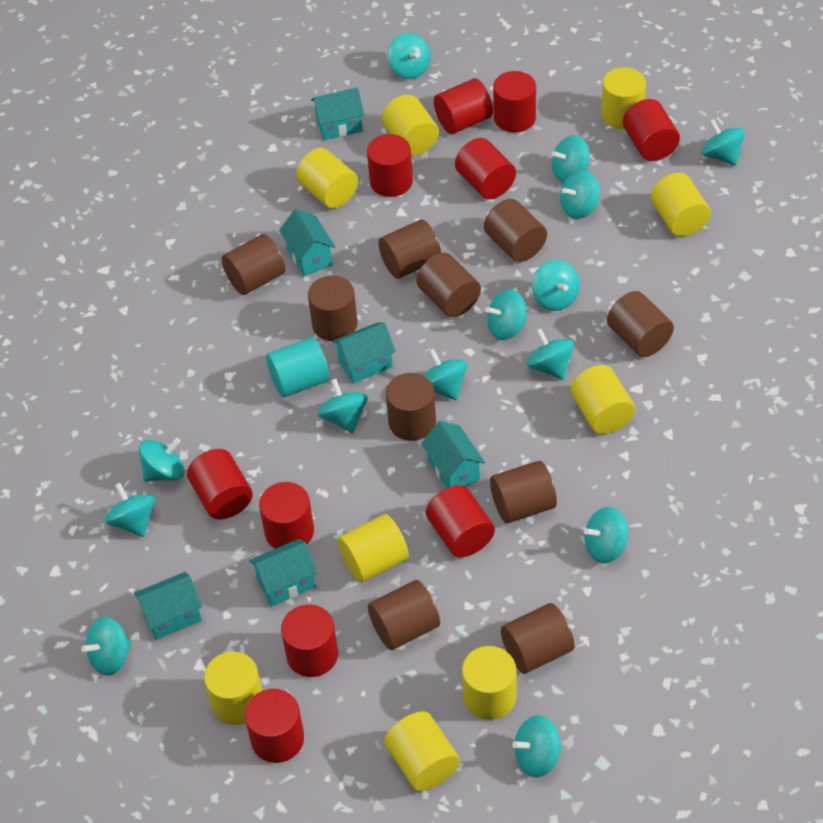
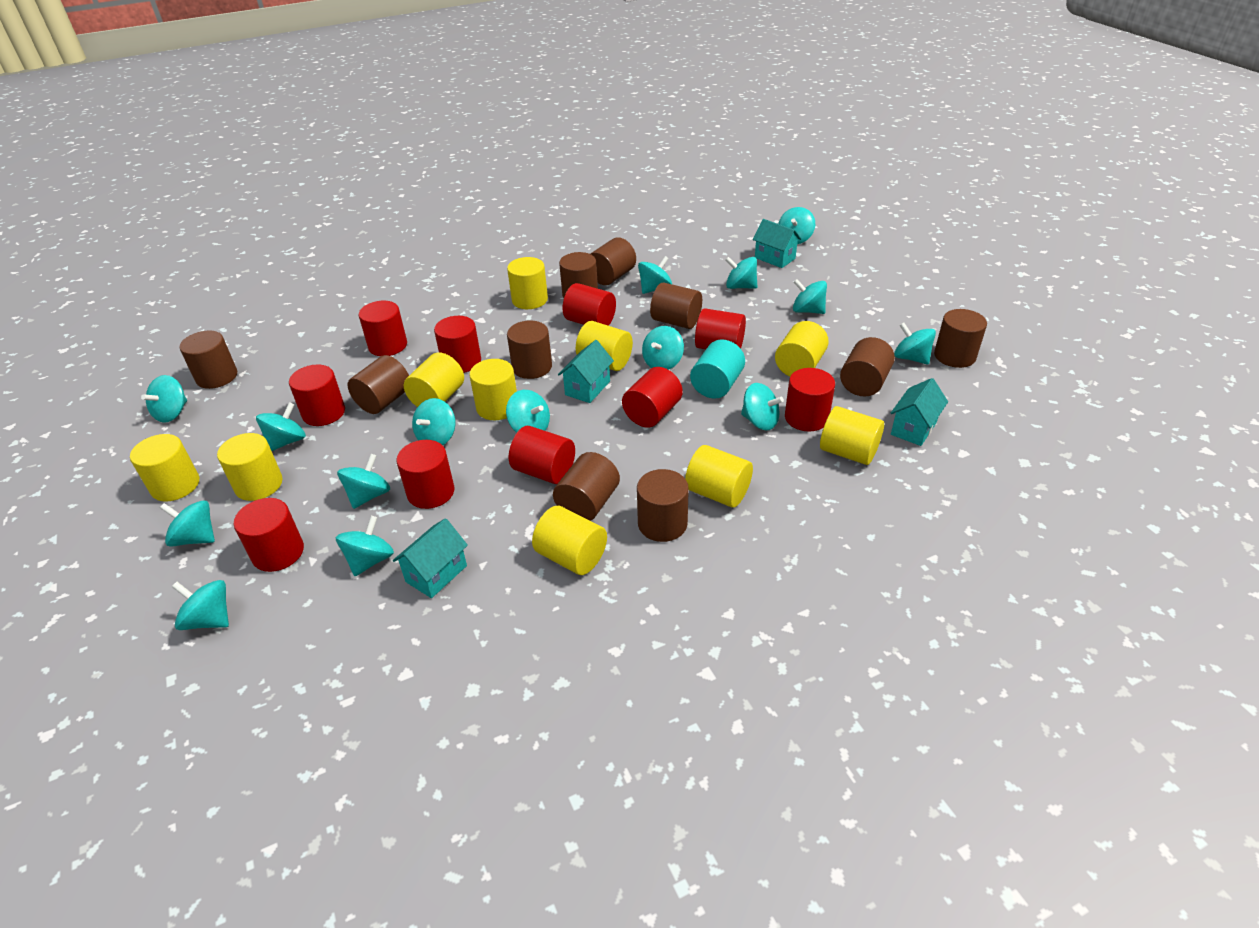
turquoise house: 6 -> 4
turquoise spinning top: 14 -> 15
yellow cylinder: 9 -> 10

